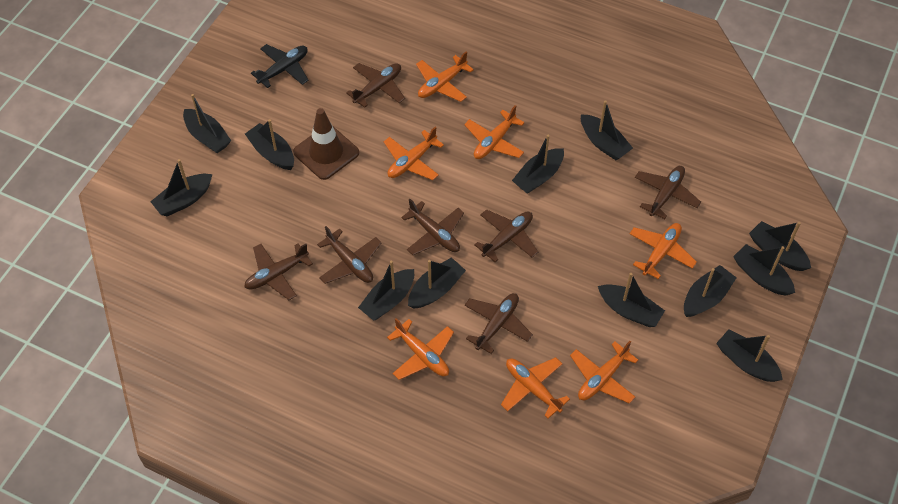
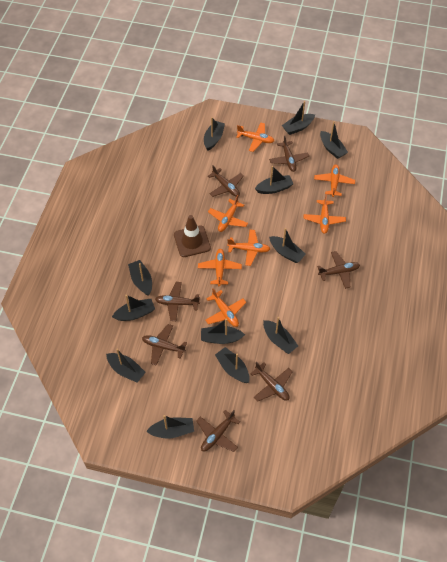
black plane: 1 -> 0

